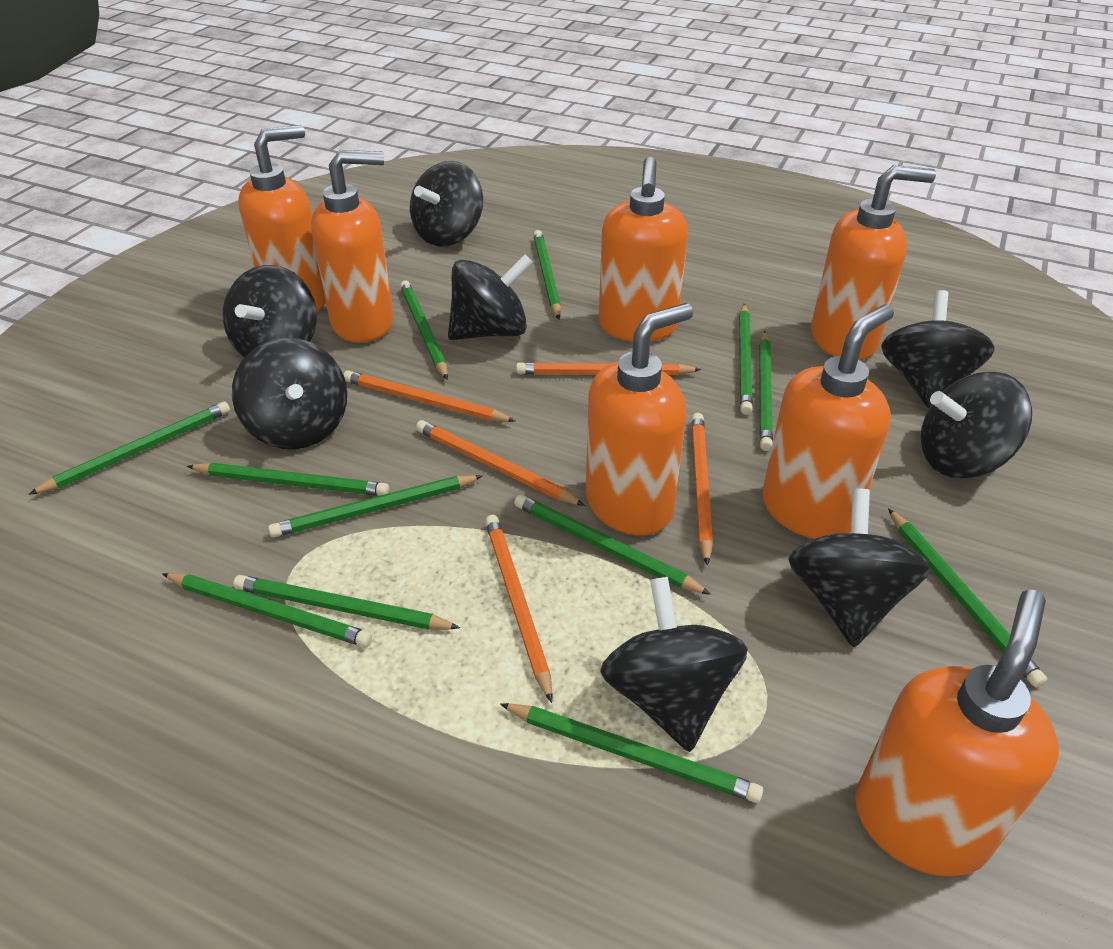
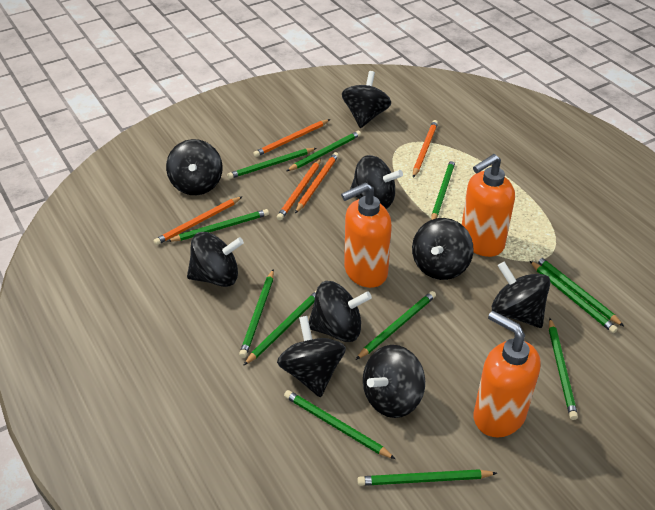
black spinning top: 8 -> 9
orange soap dispenser: 7 -> 3

